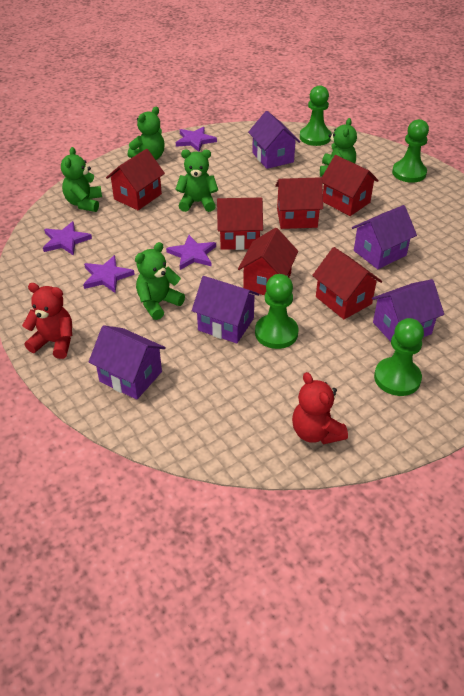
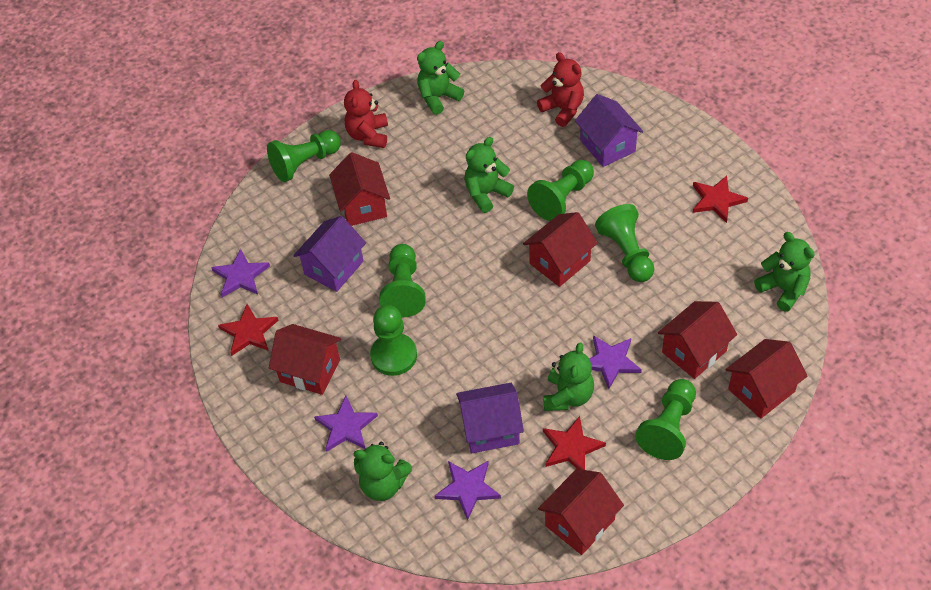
green pawn: 4 -> 6
purple house: 5 -> 3
red star: 0 -> 3

